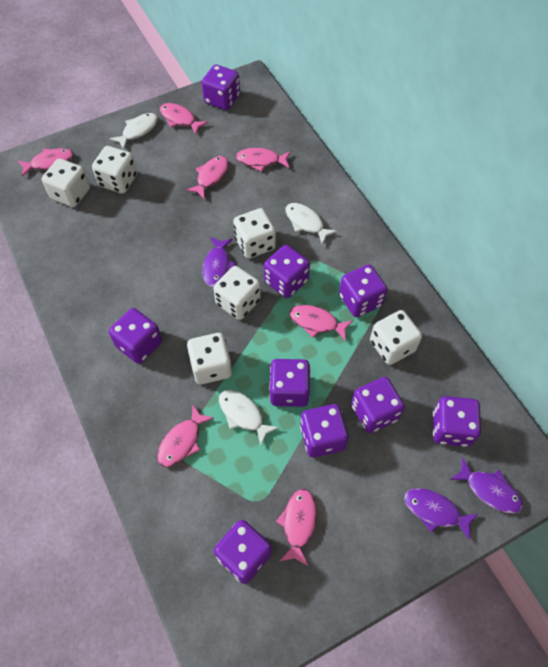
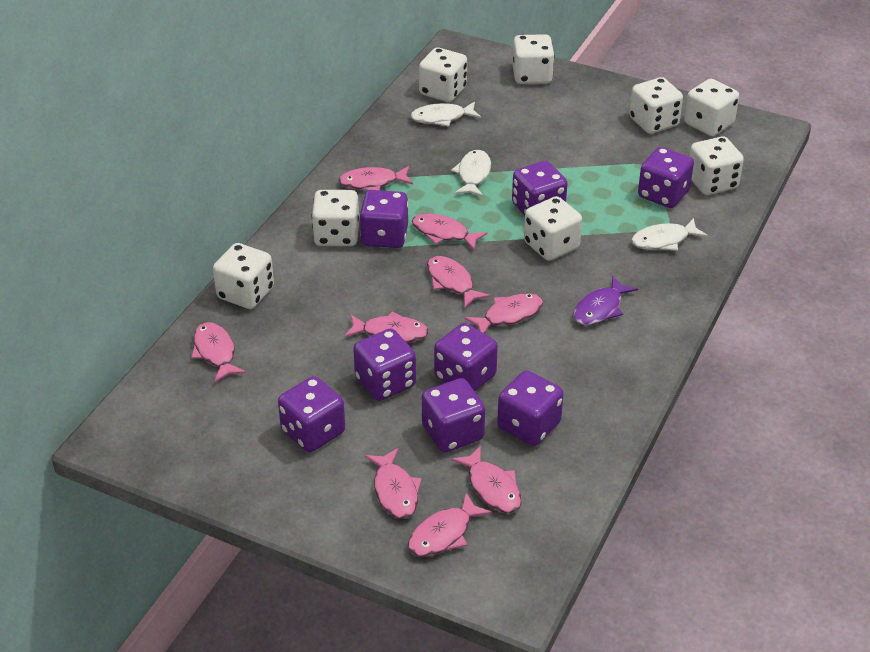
pink fish: 7 -> 9
purple dice: 9 -> 8
purple fish: 3 -> 1
white dice: 6 -> 8

